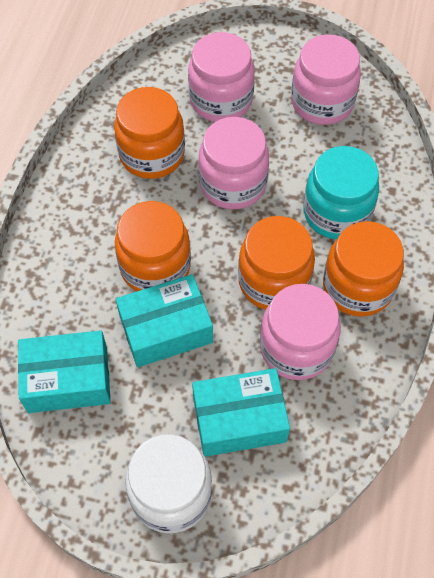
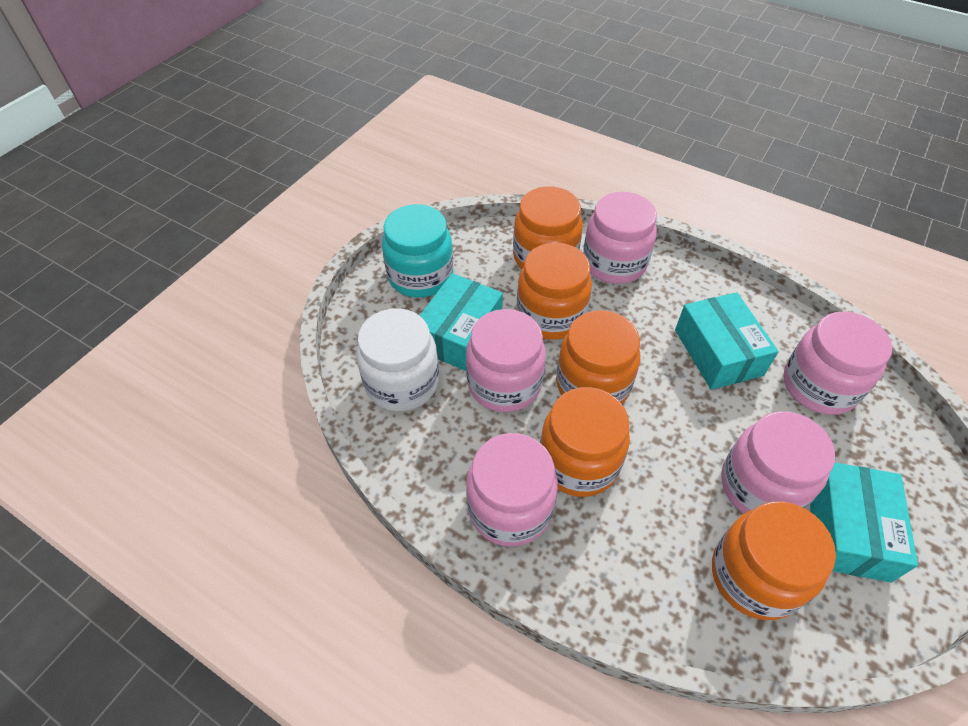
orange jar: 4 -> 5
pink jar: 4 -> 5

